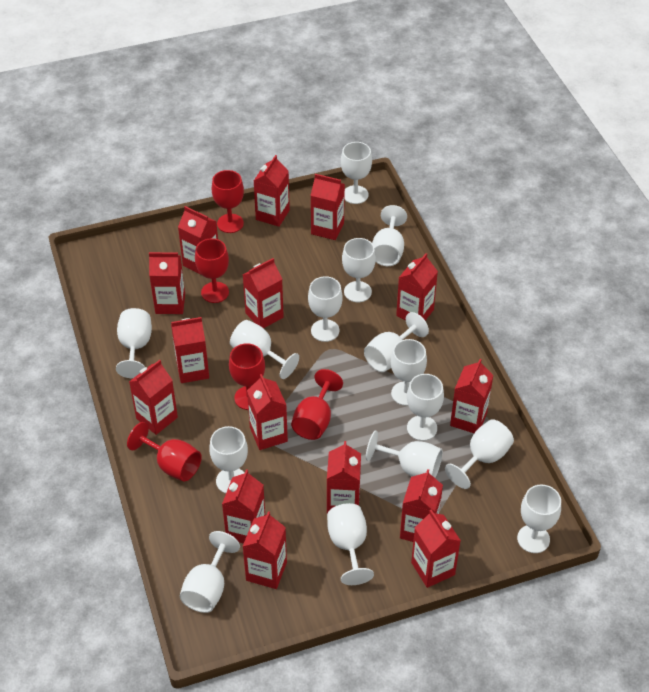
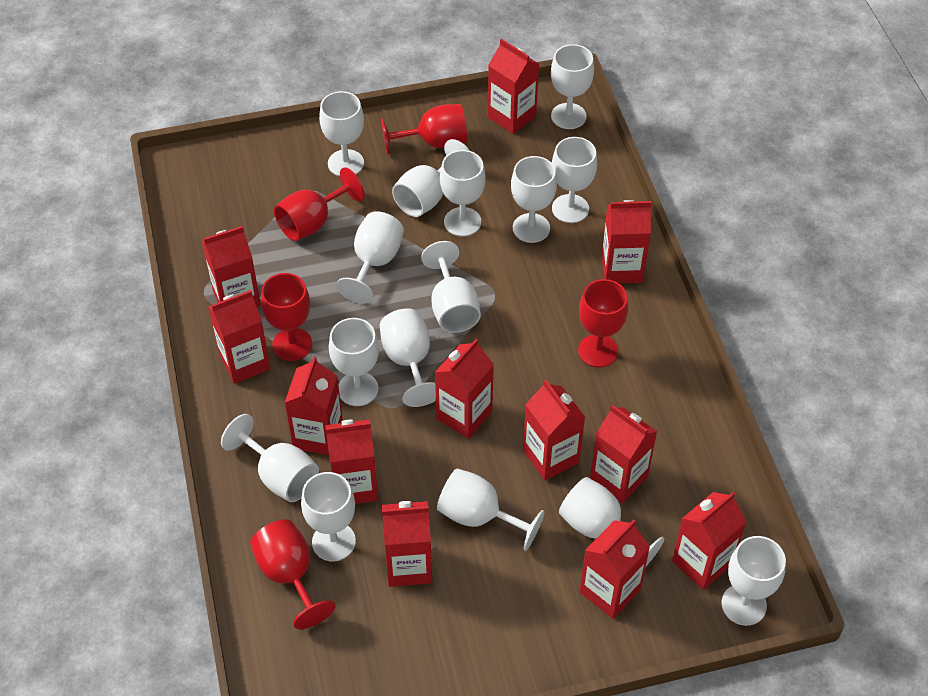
red carton: 15 -> 12

